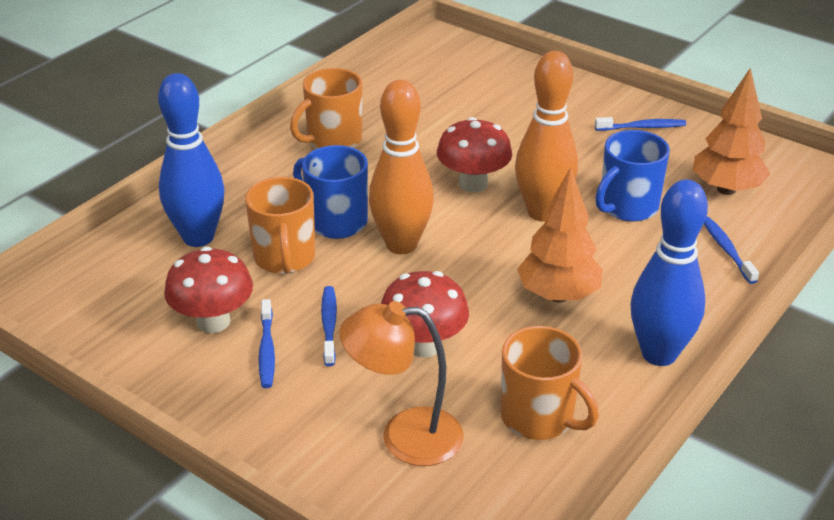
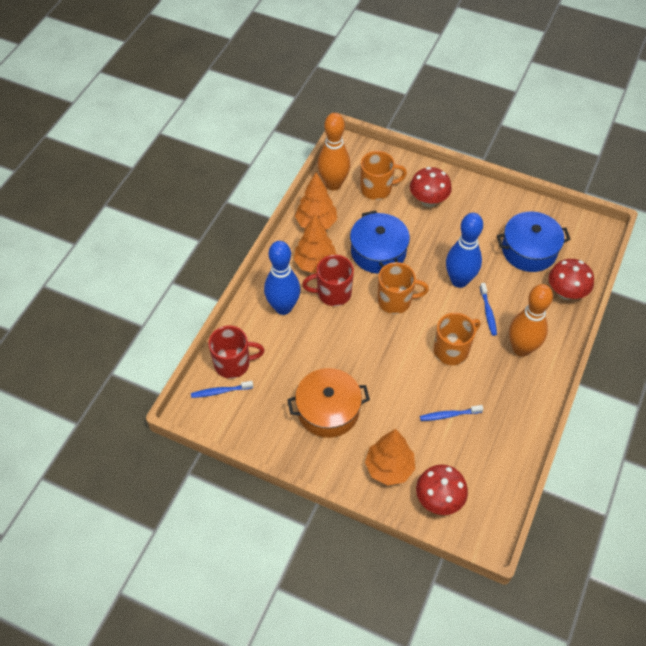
blue mug: 2 -> 0
blue pot: 0 -> 2
blue toothbrush: 4 -> 3
orange lamp: 1 -> 0
orange pot: 0 -> 1
orange tree: 2 -> 3
red mug: 0 -> 2

